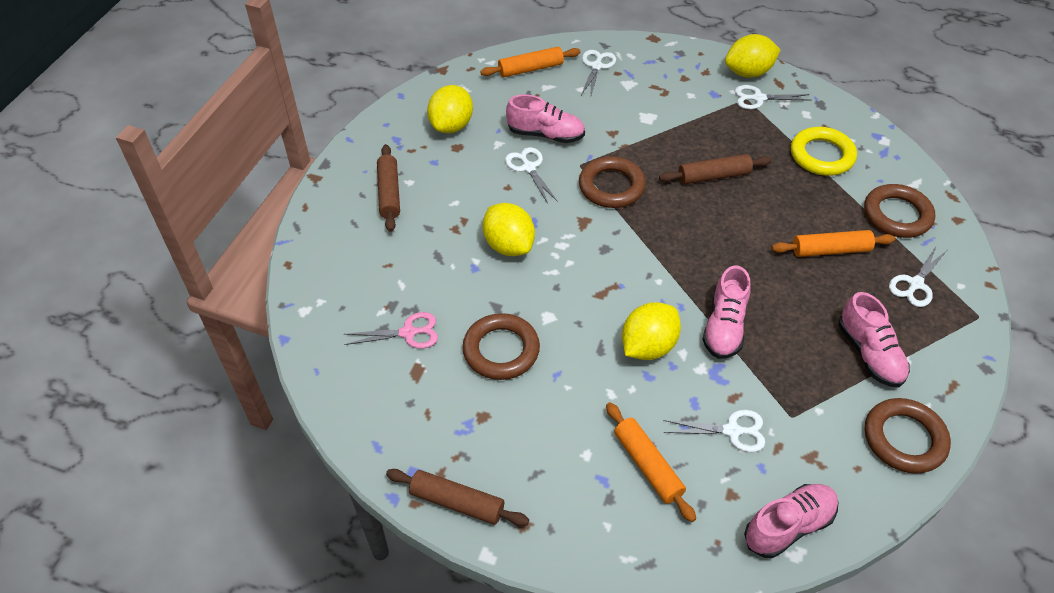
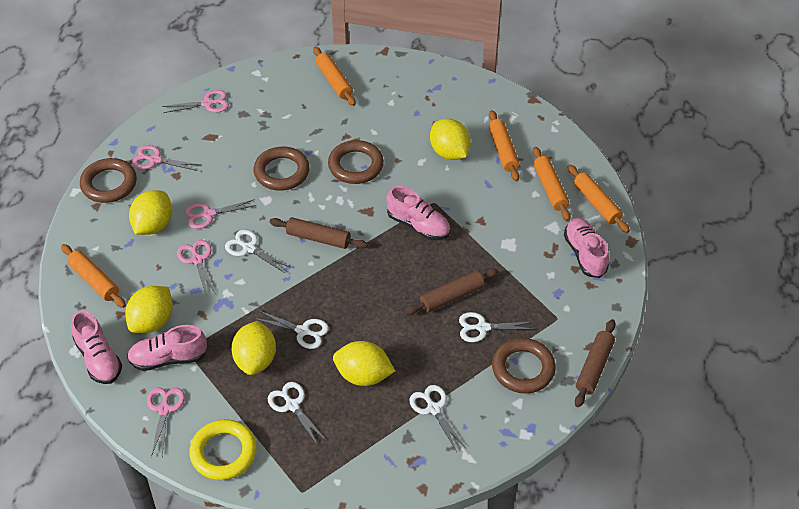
orange rolling pin: 3 -> 5
pink scissors: 1 -> 5
yellow lemon: 4 -> 5

